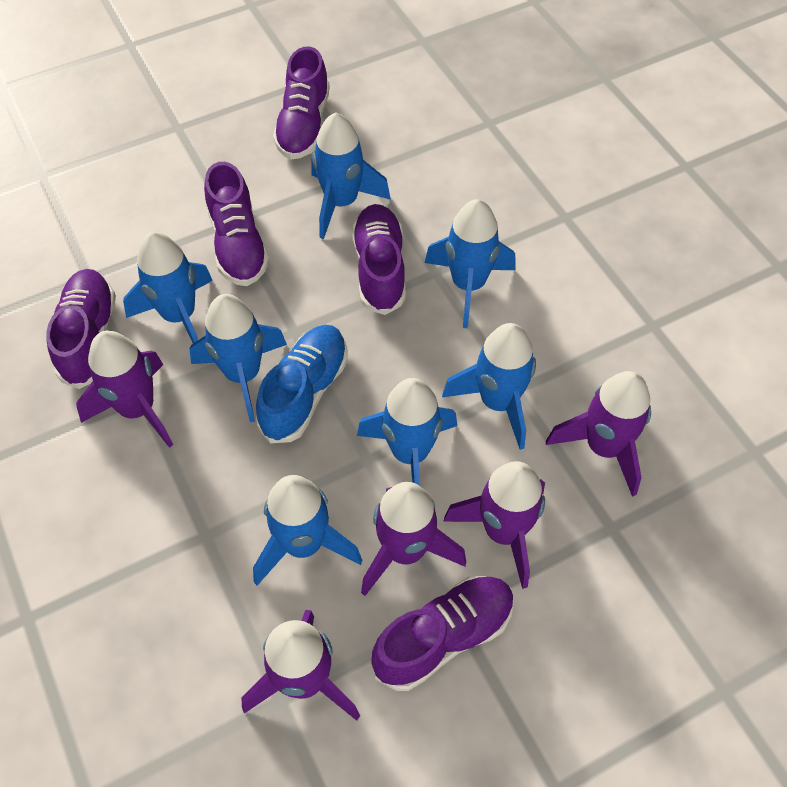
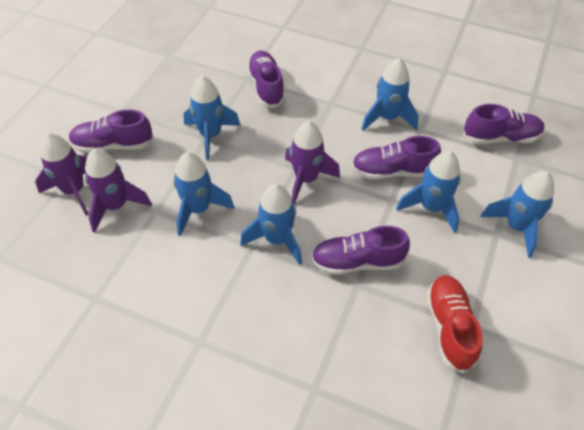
blue rocket: 7 -> 6
blue shoe: 1 -> 0
purple rocket: 5 -> 3
red shoe: 0 -> 1

